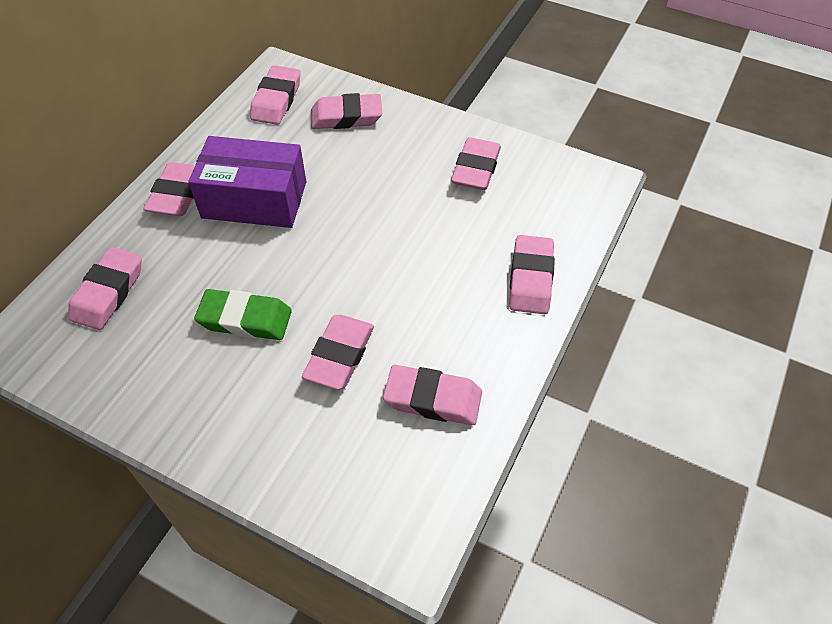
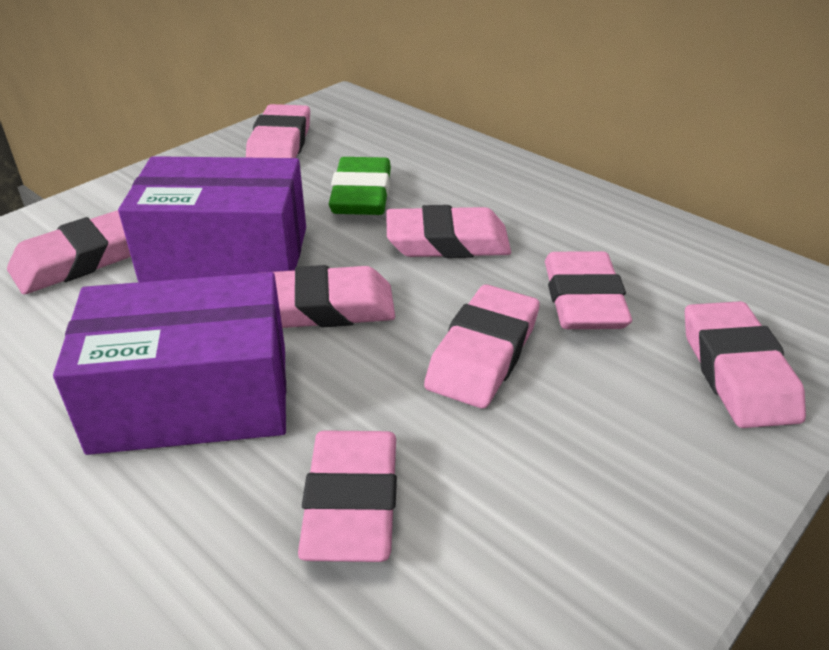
purple box: 1 -> 2

